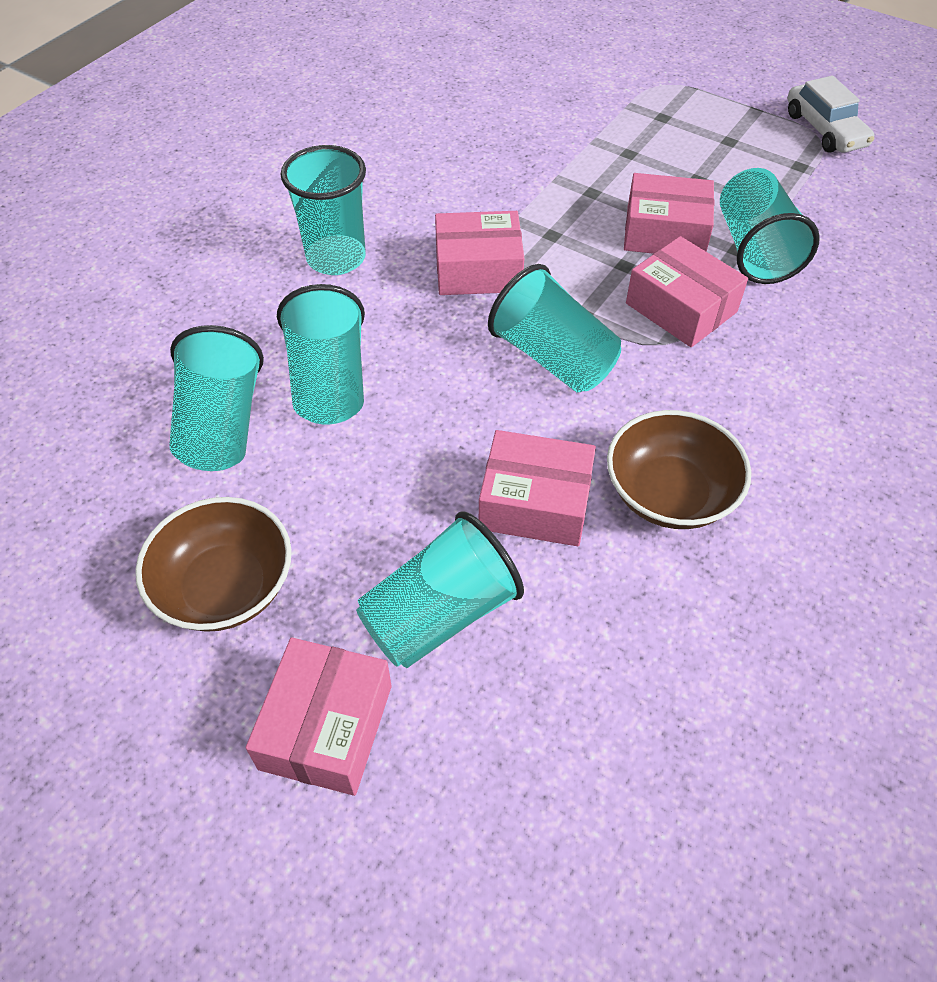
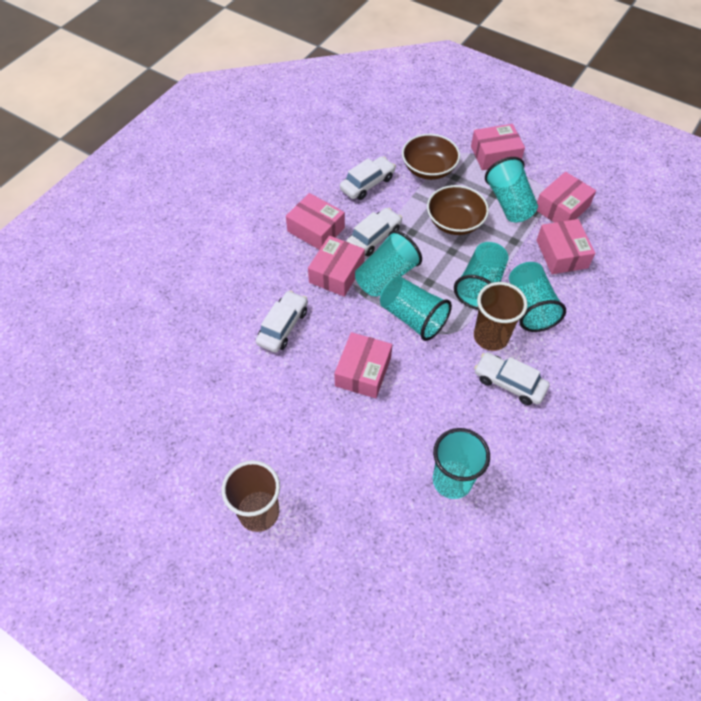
brown cup: 0 -> 2
pink box: 5 -> 6
white car: 1 -> 4

